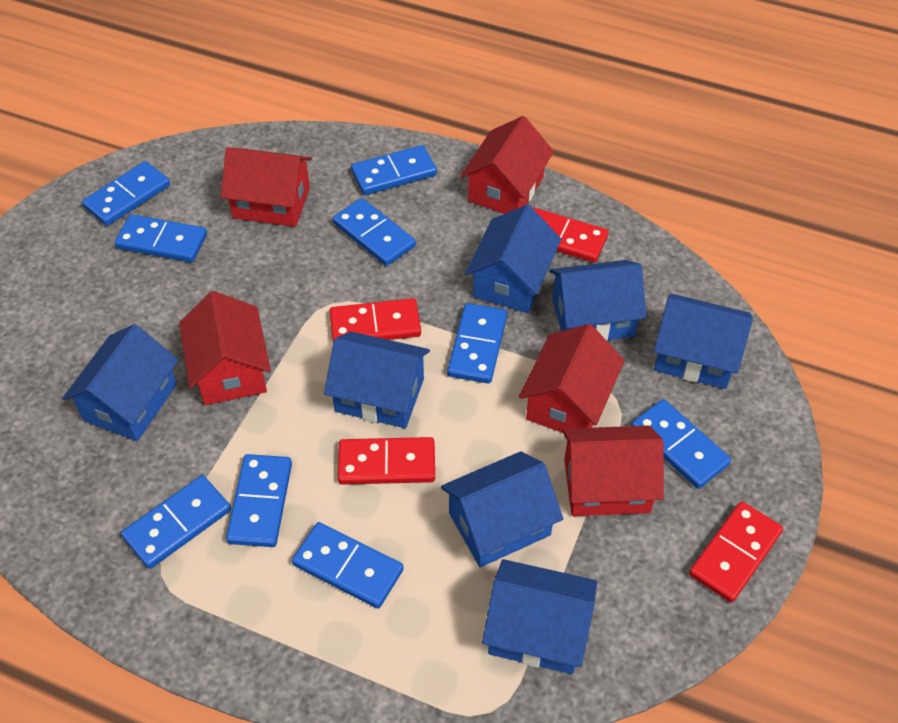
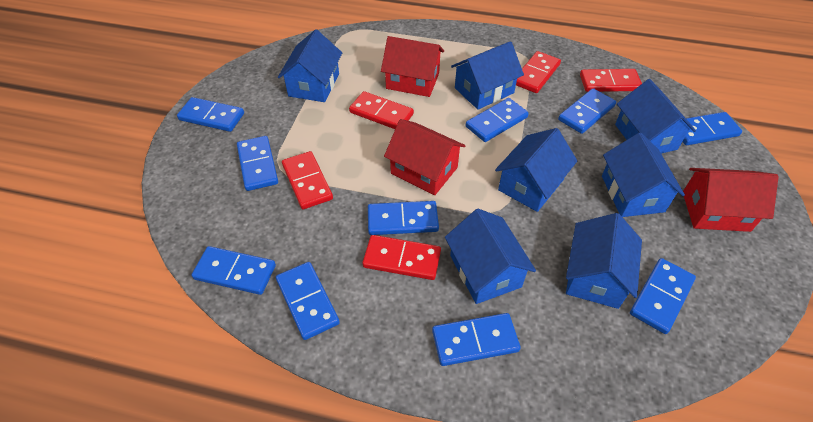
blue domino: 9 -> 10
red domino: 4 -> 5
red house: 5 -> 3

